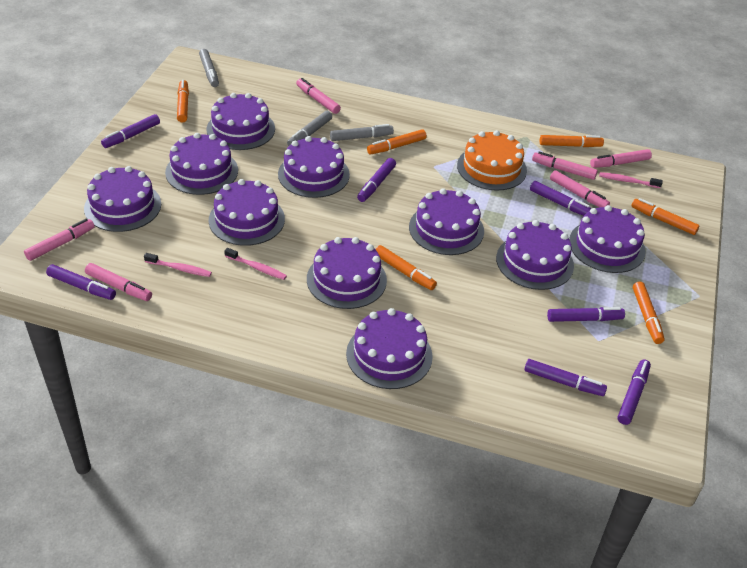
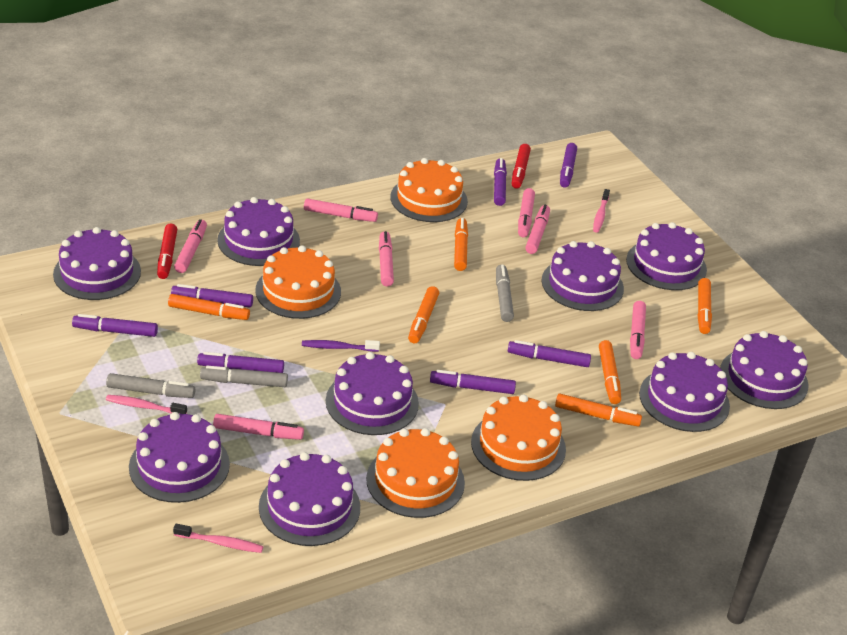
orange cake: 1 -> 4
pink marker: 6 -> 7
purple cake: 10 -> 9
purple toothbrush: 0 -> 1
red marker: 0 -> 2

